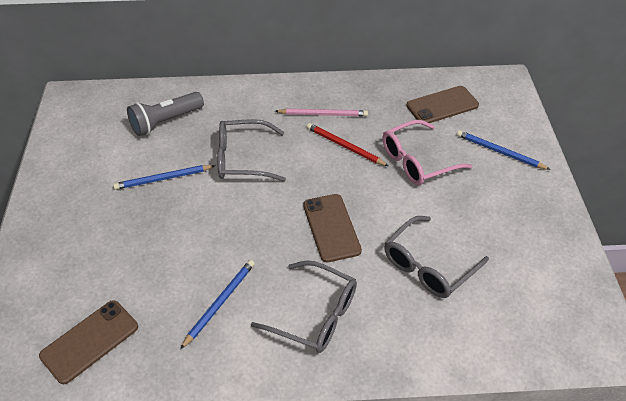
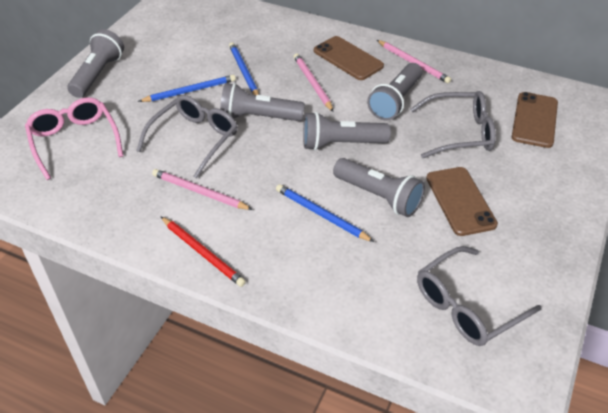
grey flashlight: 1 -> 5
pink pencil: 1 -> 3

